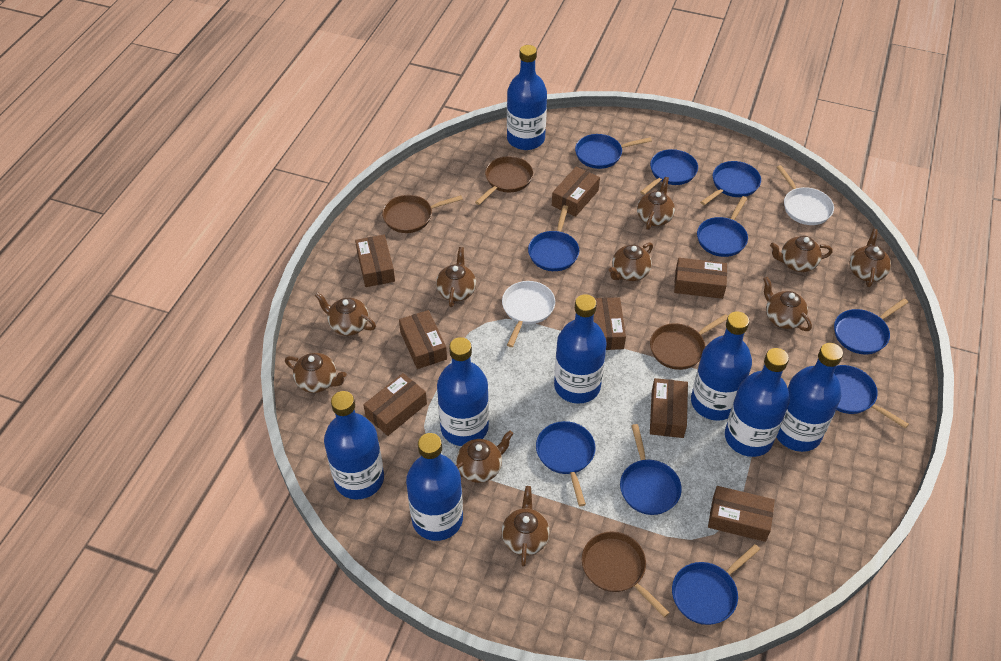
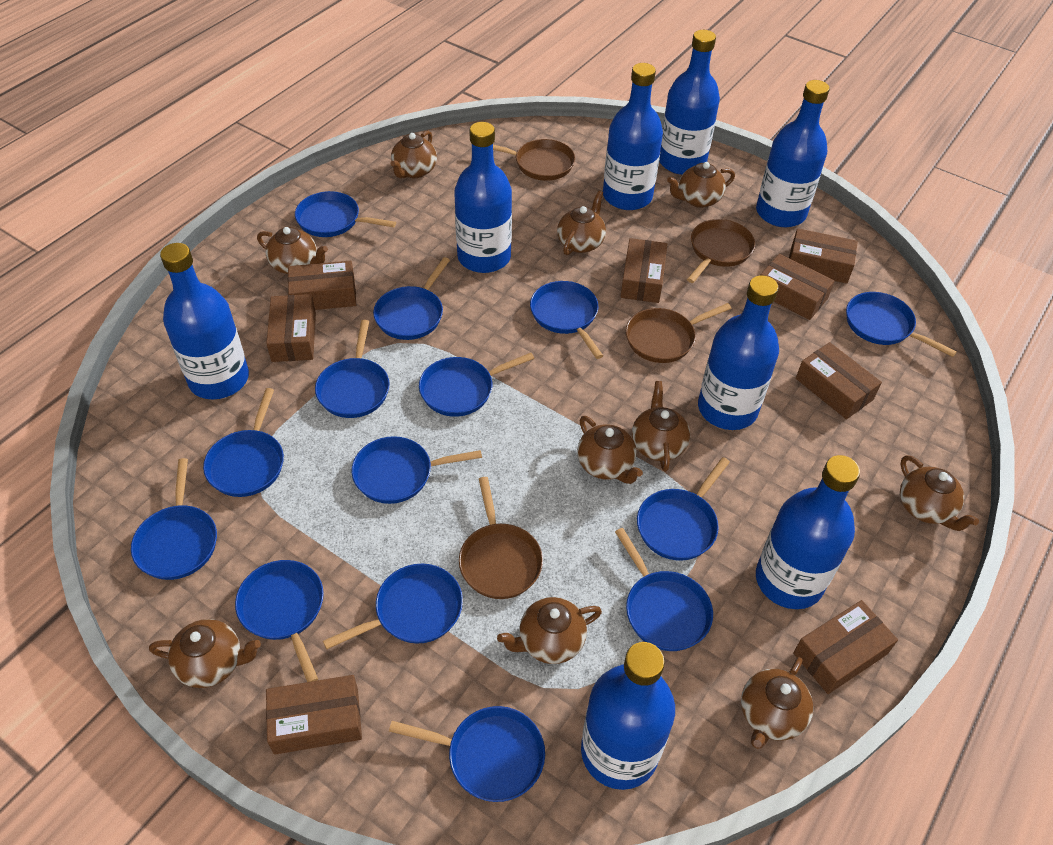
blue pan: 10 -> 14
white pan: 2 -> 0

